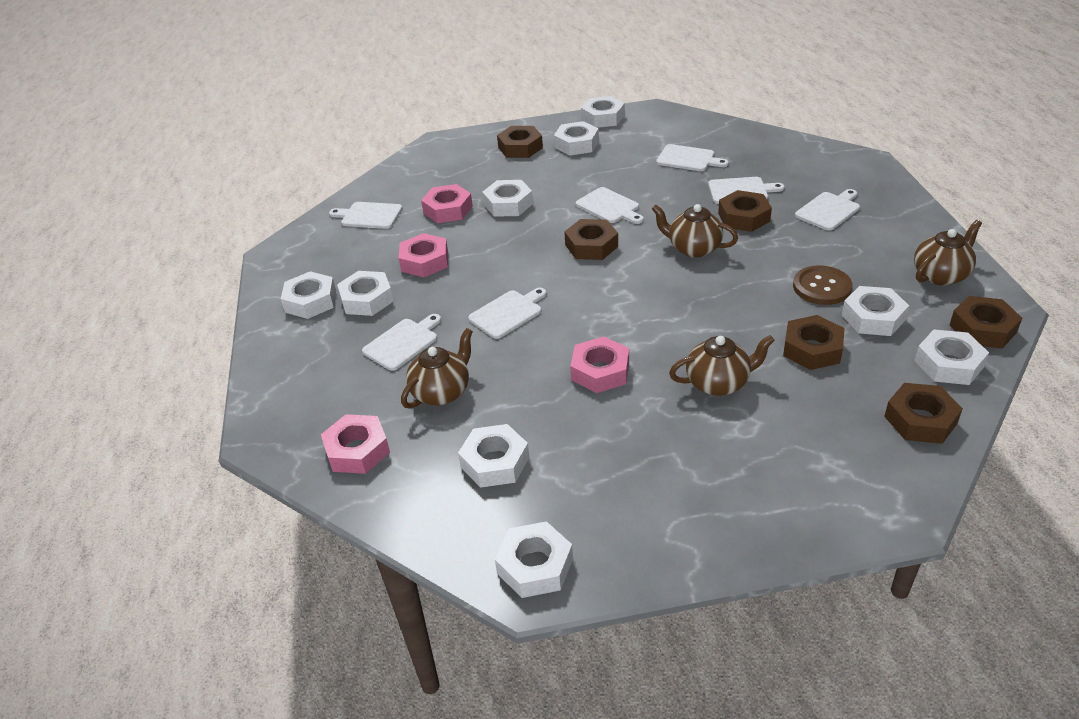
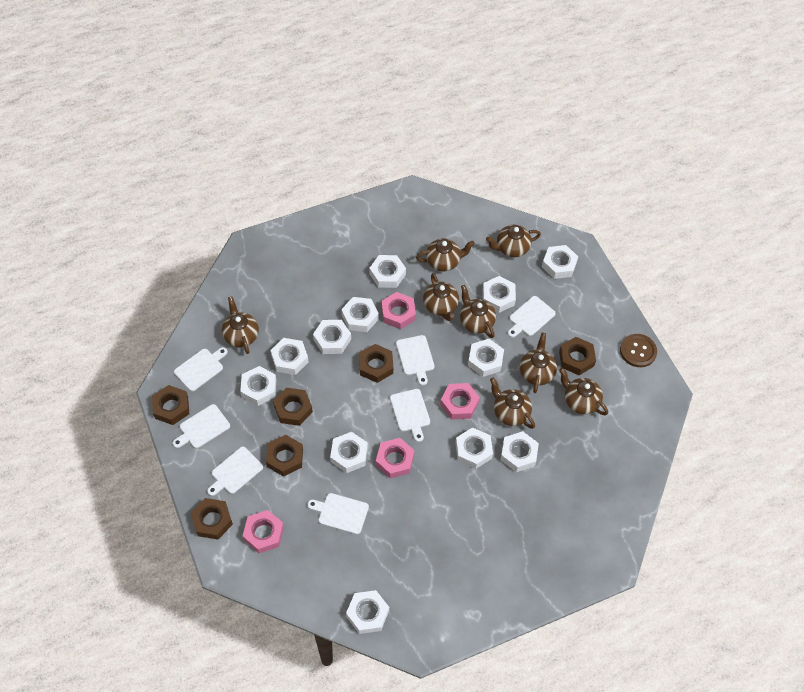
brown teapot: 4 -> 8
white nut: 9 -> 12

